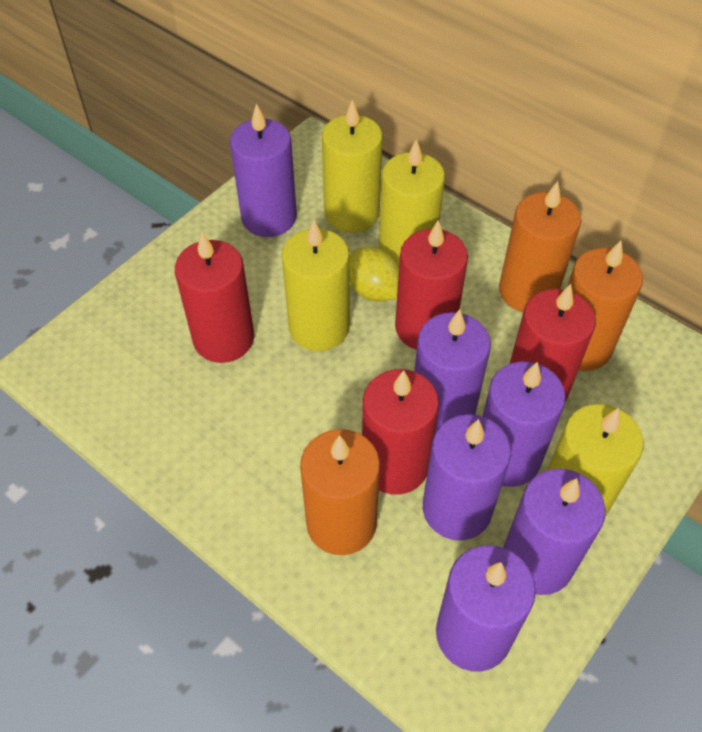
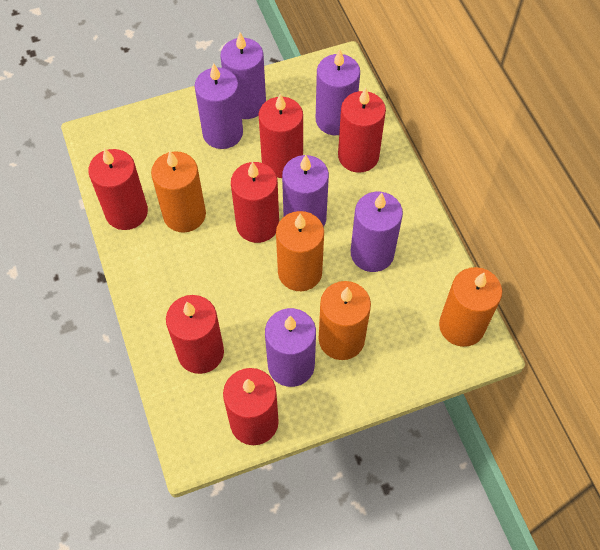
orange candle: 3 -> 4
red candle: 4 -> 6
yellow candle: 4 -> 0
yellow lemon: 1 -> 0

